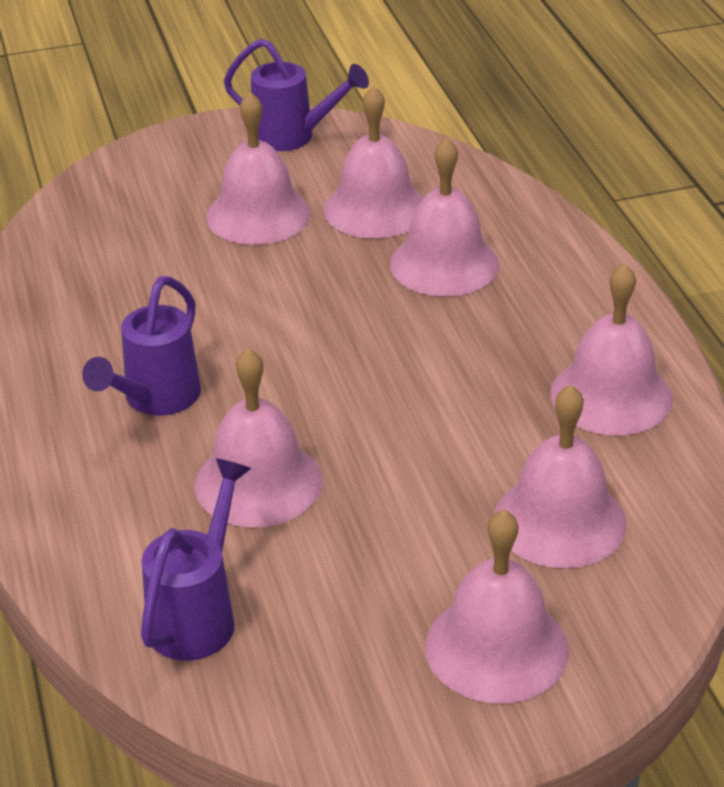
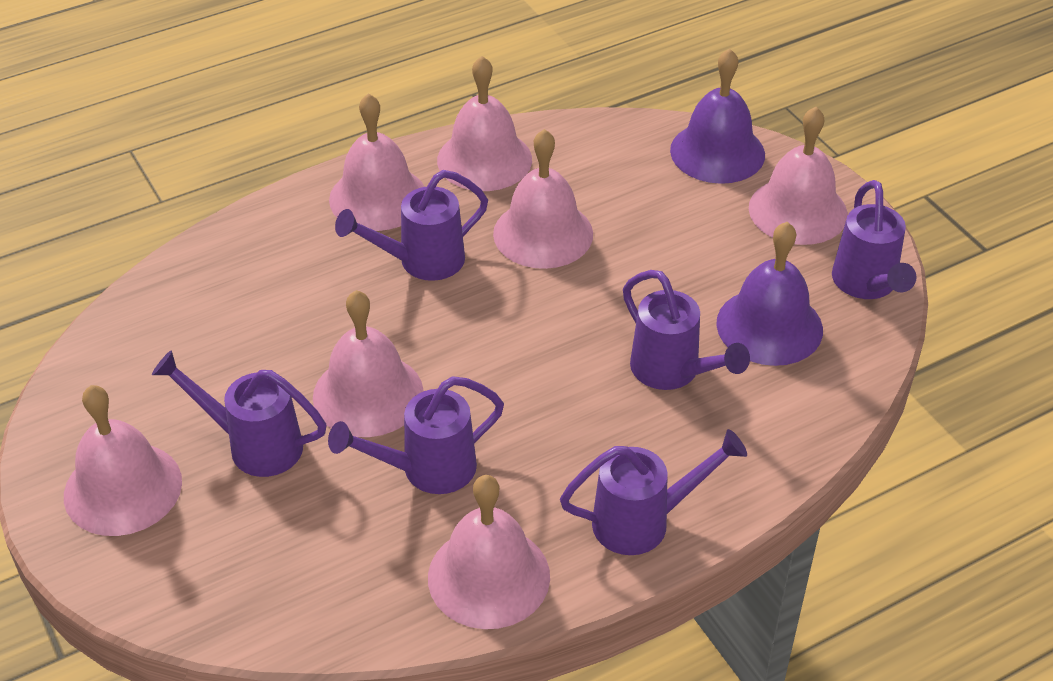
purple bell: 0 -> 2
purple watering can: 3 -> 6

